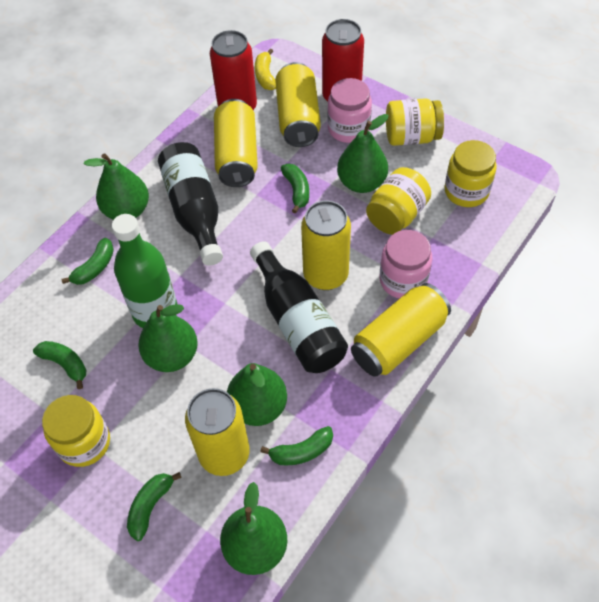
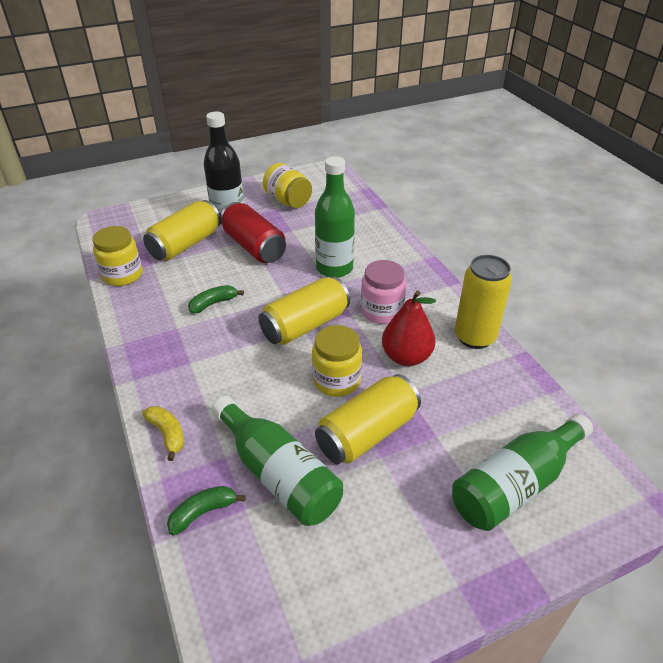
black bottle: 2 -> 1
green banana: 5 -> 2
green bottle: 1 -> 3
green pear: 5 -> 0
pink jar: 2 -> 1
red can: 2 -> 1
red pear: 0 -> 1
yellow can: 5 -> 4
yellow jar: 4 -> 3

